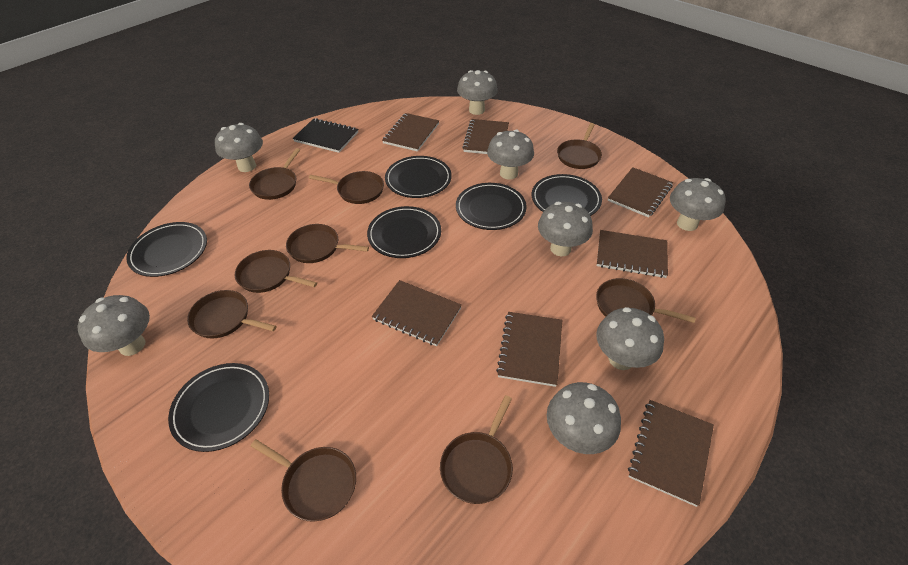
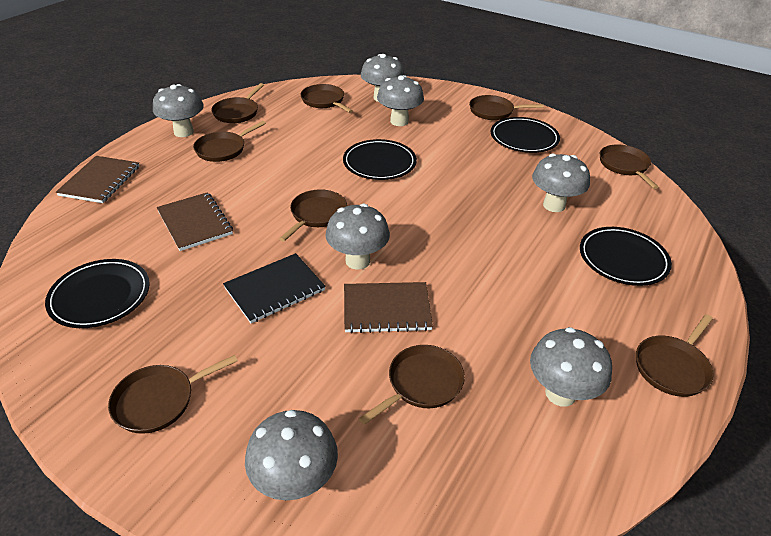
black plate: 6 -> 4
brown notebook: 7 -> 3
grey mushroom: 8 -> 7

